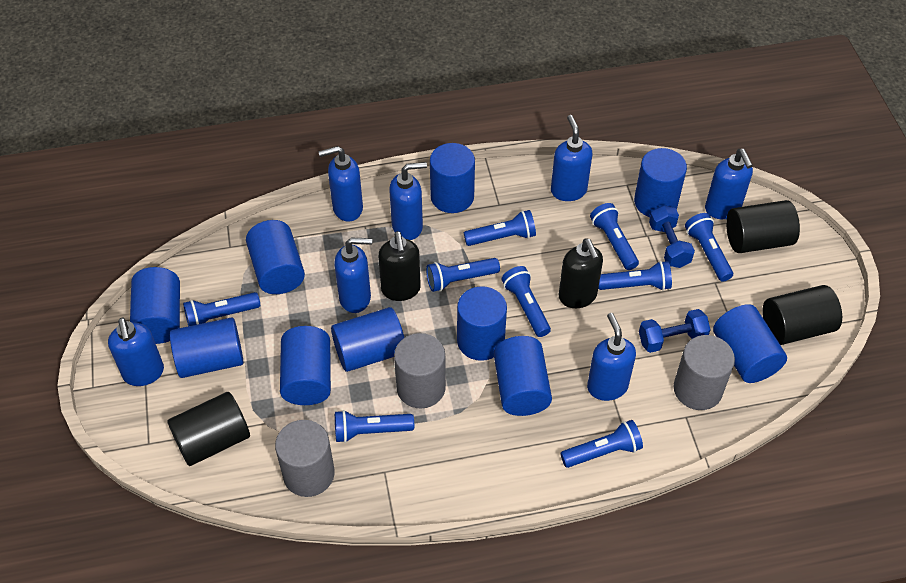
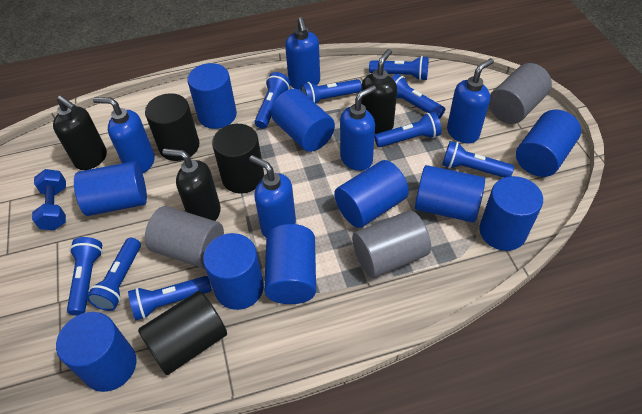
black soap dispenser: 2 -> 3
blue dumbbell: 2 -> 1
blue soap dispenser: 7 -> 5

